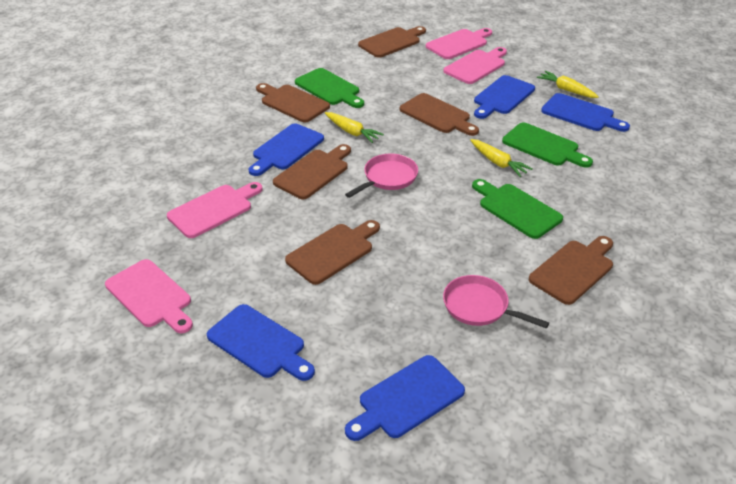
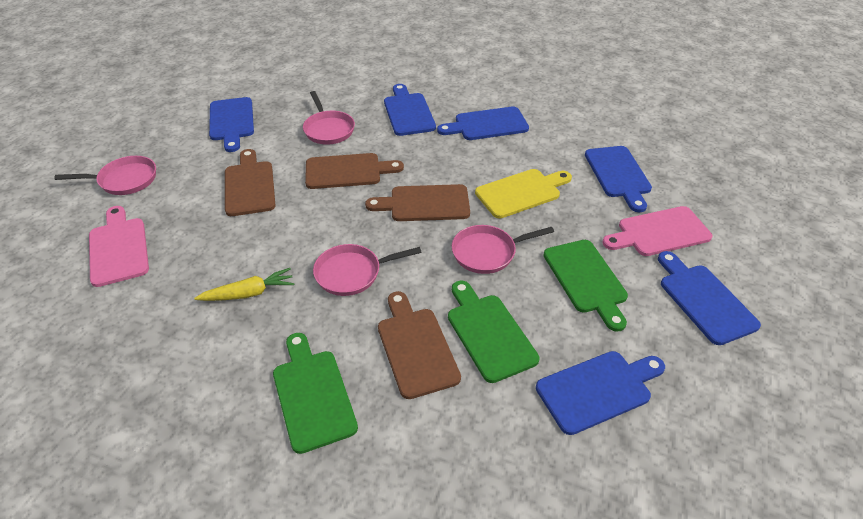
blue cutting board: 5 -> 6
brown cutting board: 6 -> 4
pink cutting board: 4 -> 2
pink pan: 2 -> 4
yellow carrot: 3 -> 1
yellow cutting board: 0 -> 1

